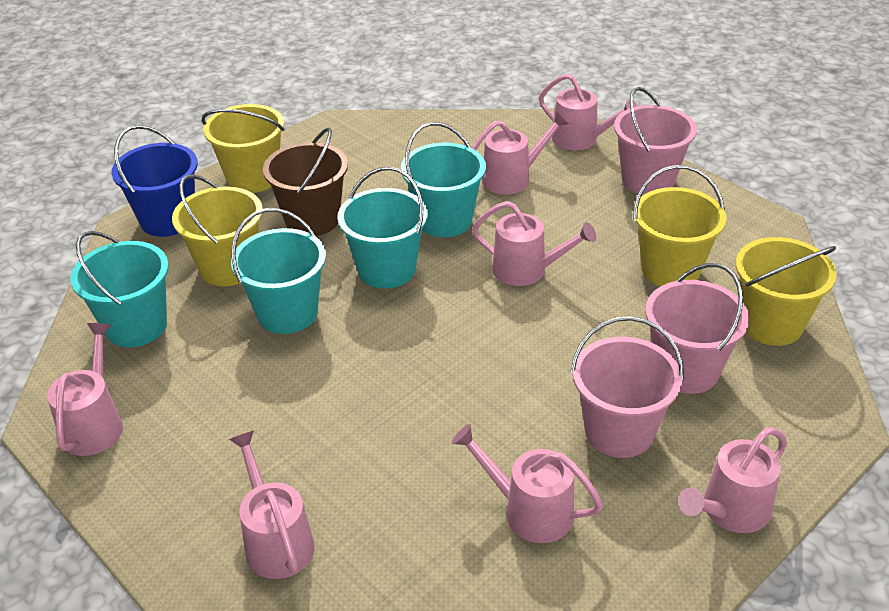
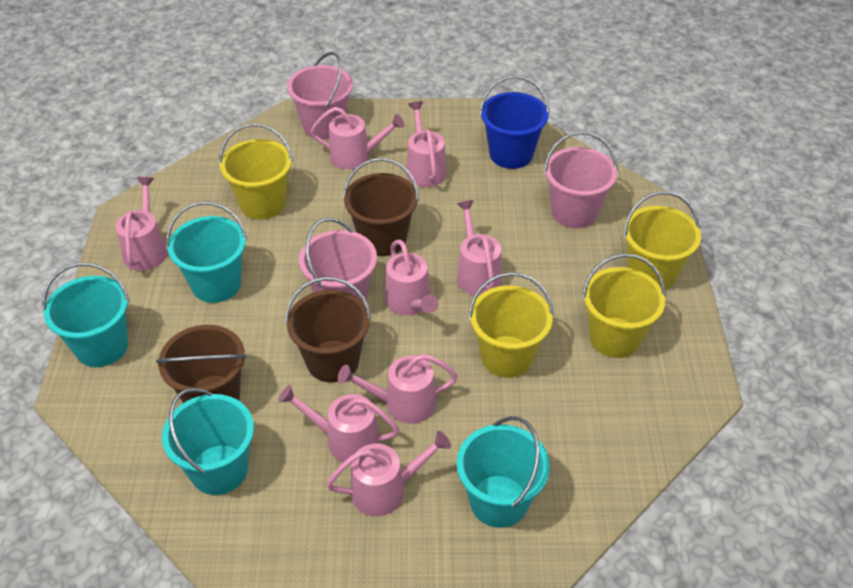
brown bucket: 1 -> 3
pink watering can: 7 -> 8

